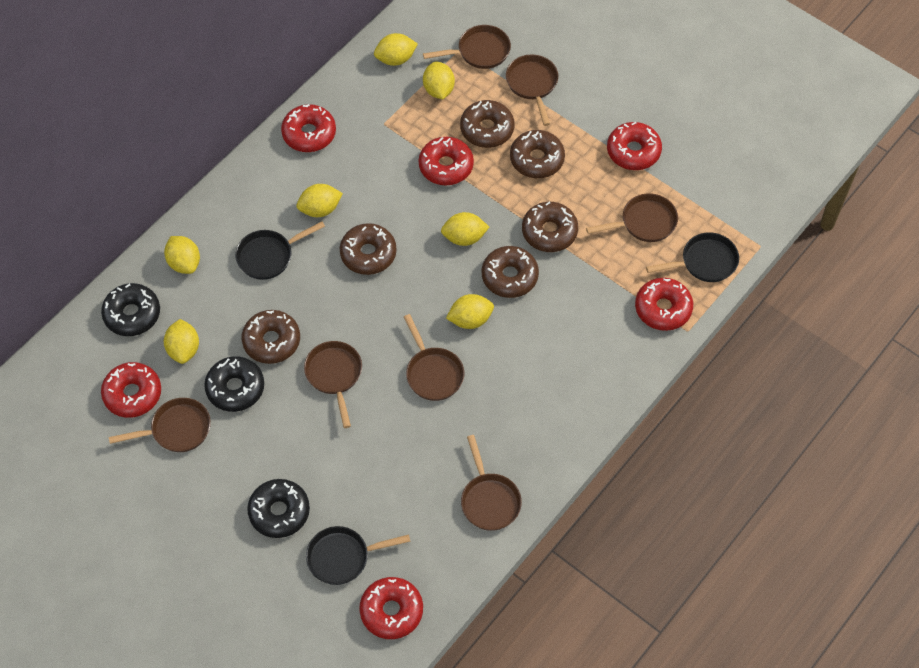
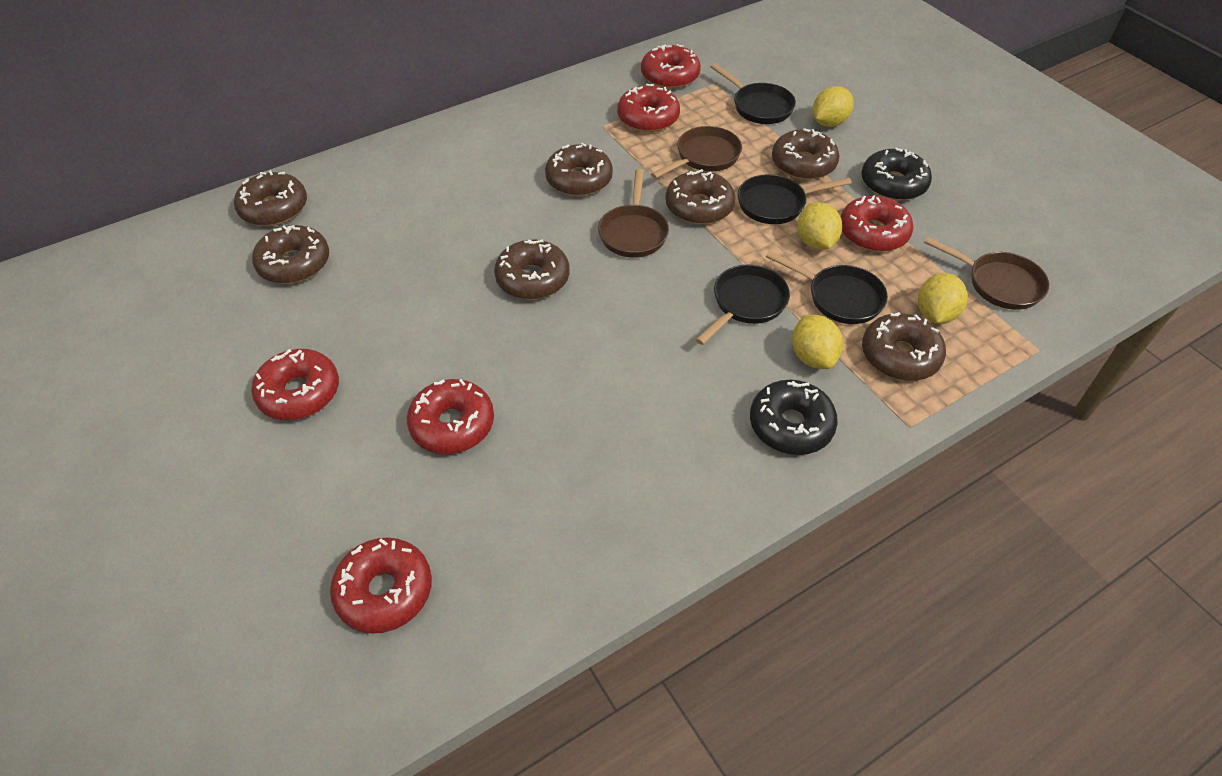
black donut: 3 -> 2
black pan: 3 -> 4
brown donut: 6 -> 7
brown pan: 7 -> 3
yellow lemon: 7 -> 4

